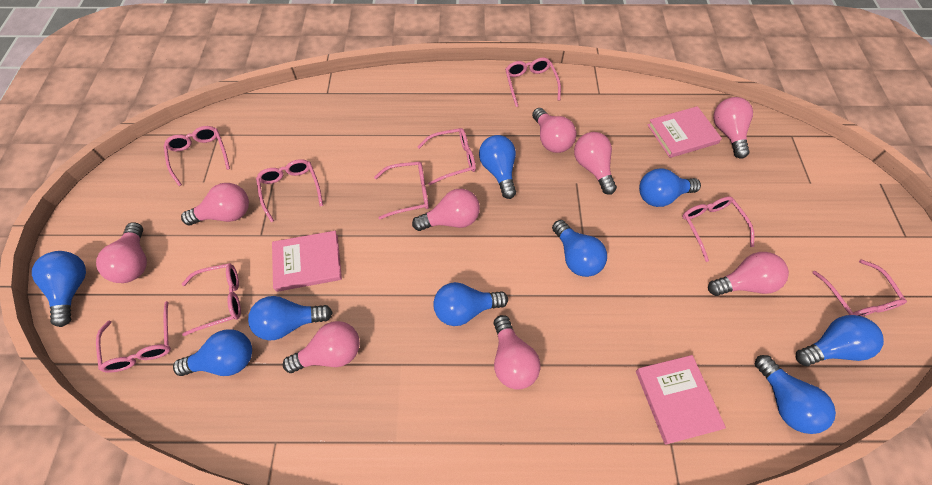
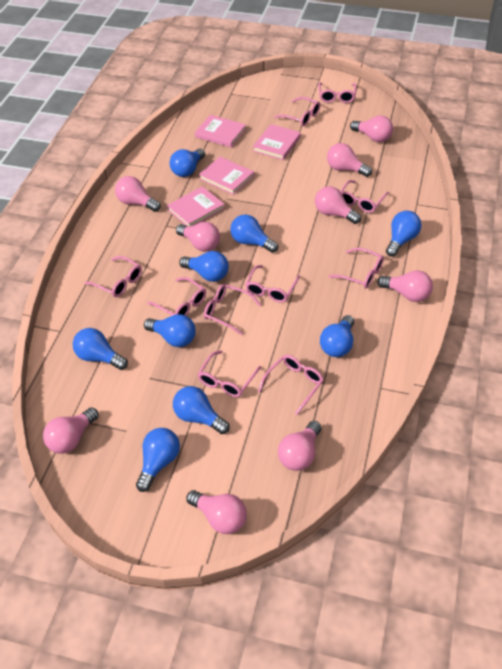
pink book: 3 -> 4
pink glasses: 9 -> 10

